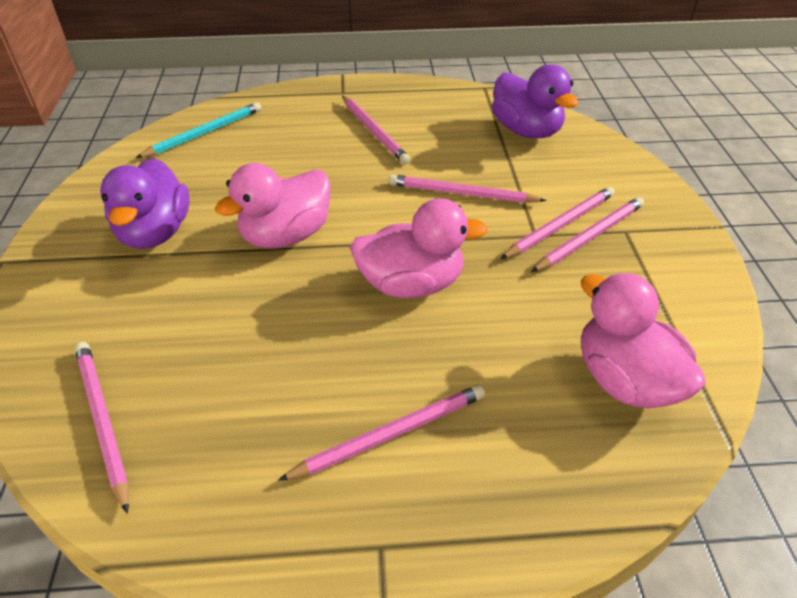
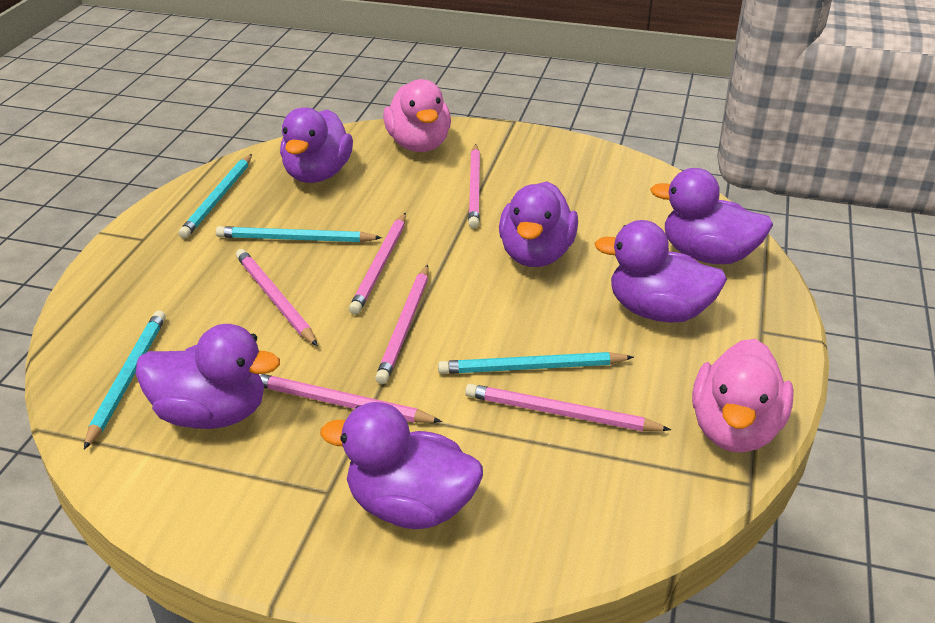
pink duck: 3 -> 2
purple duck: 2 -> 6
turquoise pencil: 1 -> 4

